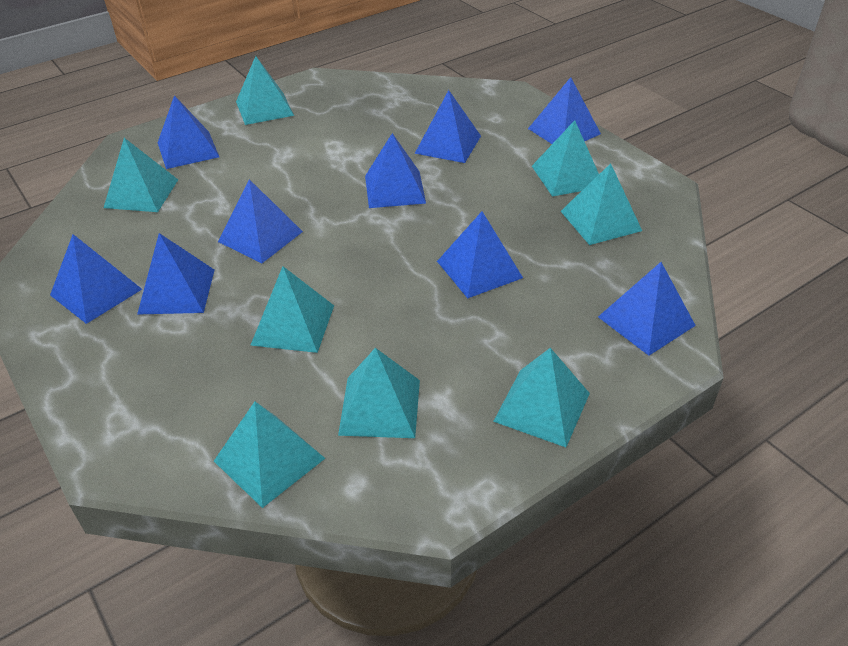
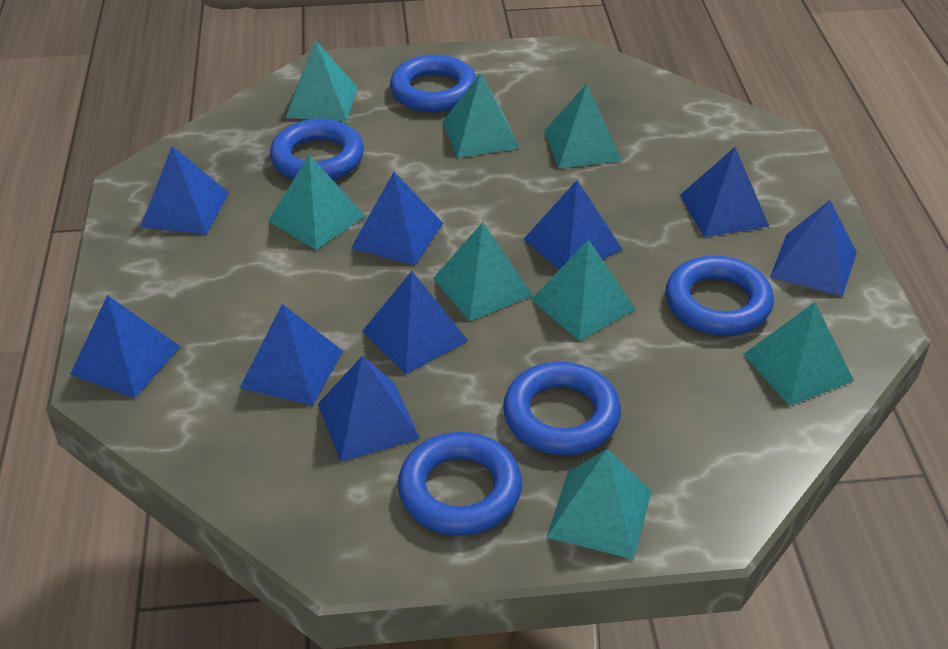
blue ring: 0 -> 5

